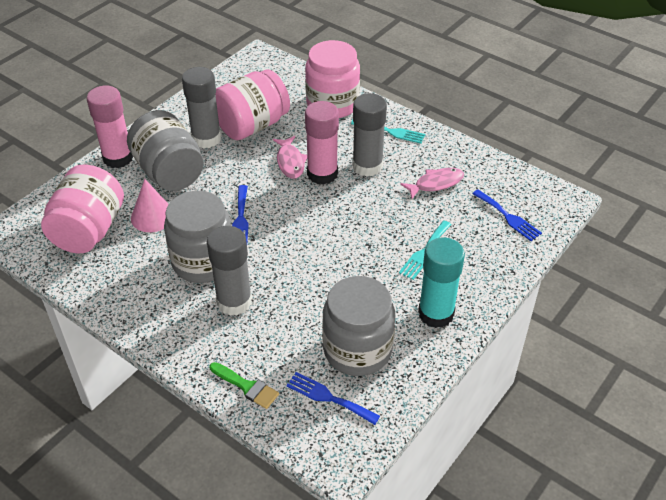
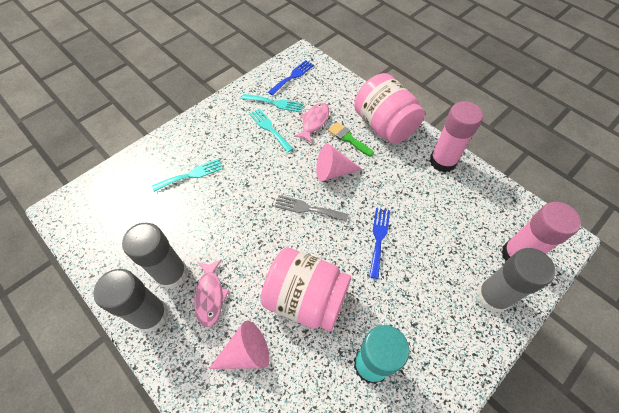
blue fork: 3 -> 2
grey fork: 0 -> 1
grey jar: 3 -> 0
pink cone: 1 -> 2
pink jar: 3 -> 2
turquoise fork: 2 -> 3

